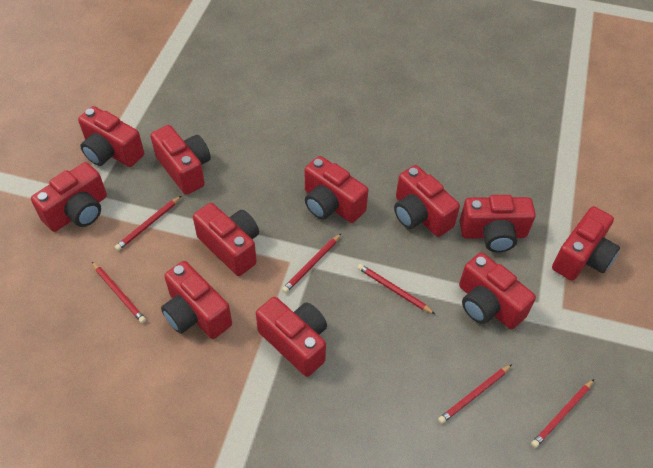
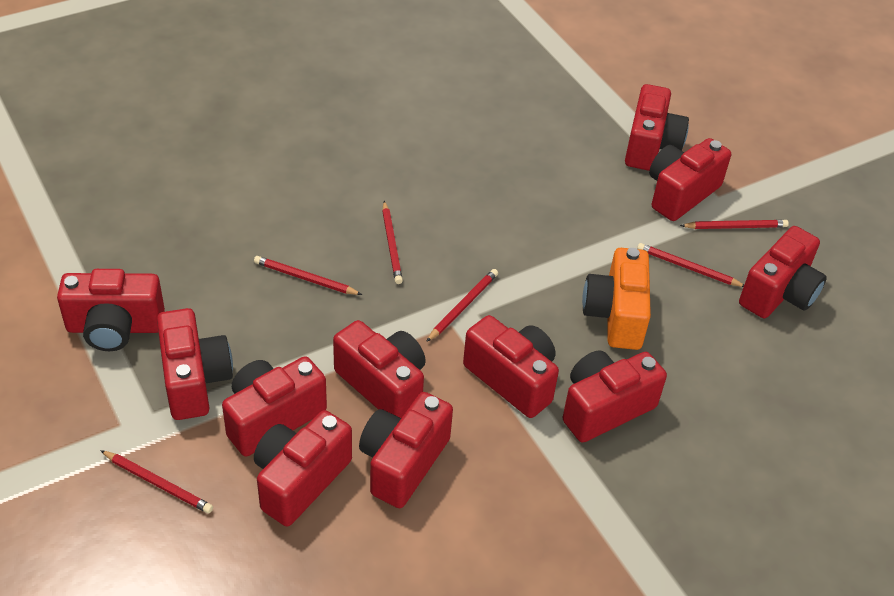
orange camera: 0 -> 1

